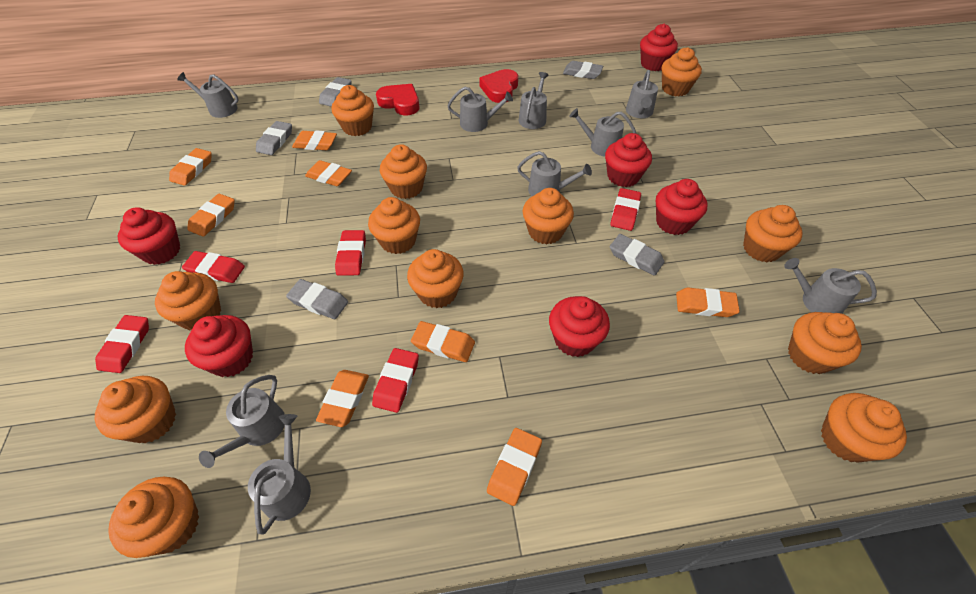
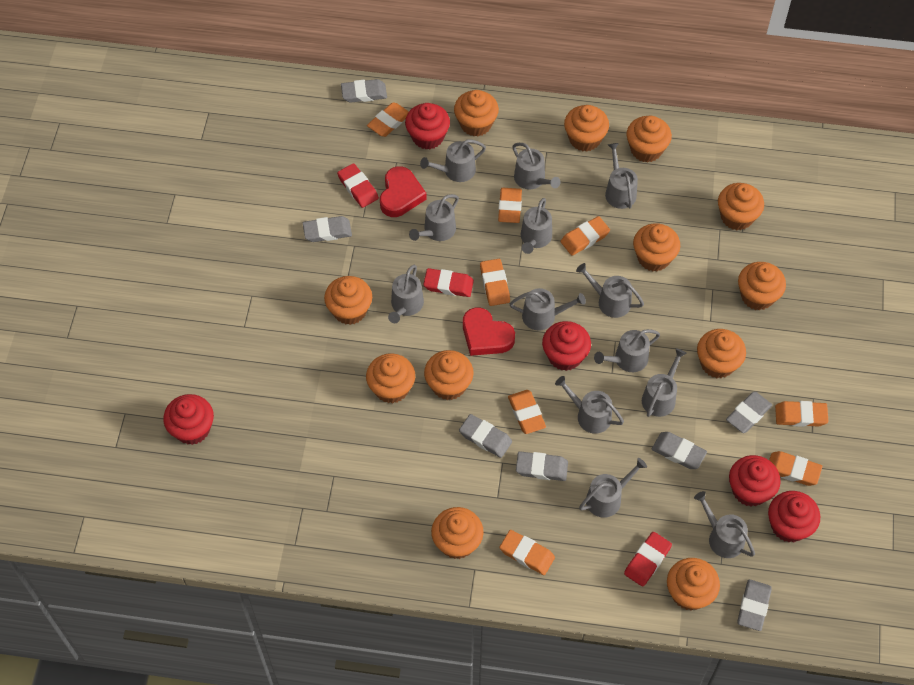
grey eraser: 5 -> 7
grey watering can: 9 -> 13
red cupcake: 6 -> 5
red eraser: 5 -> 3

